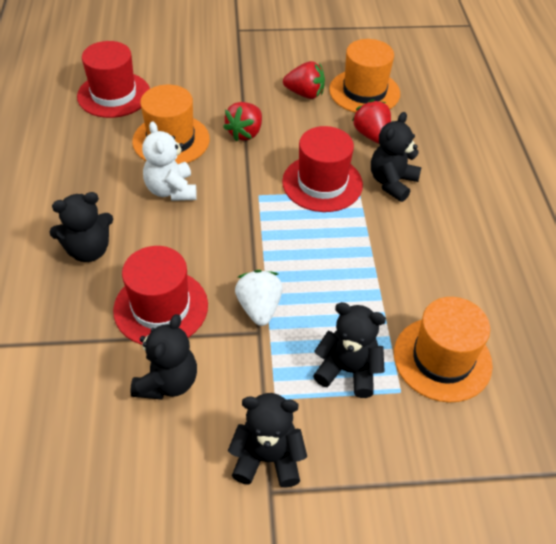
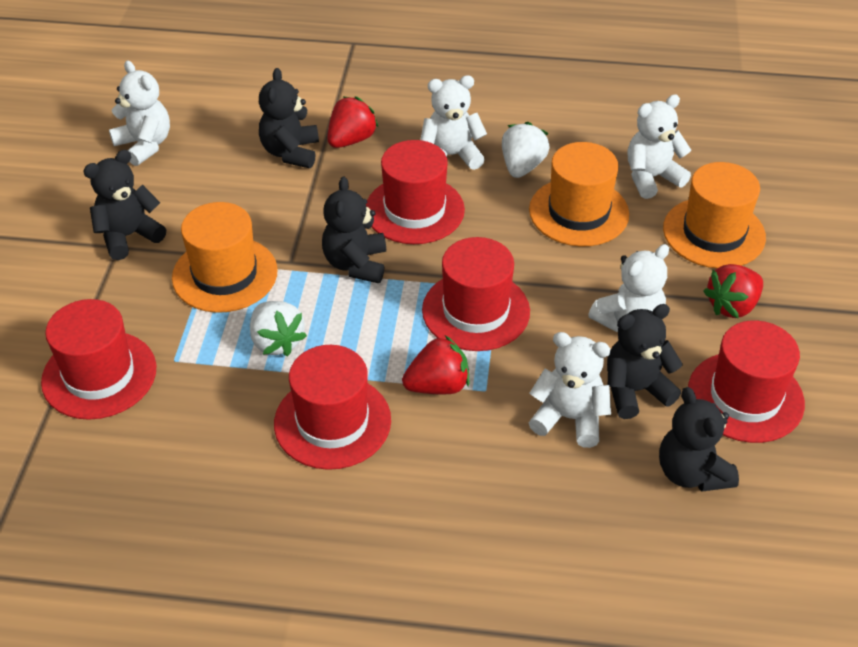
red hat: 3 -> 5
white strawberry: 1 -> 2
white teddy bear: 1 -> 5

